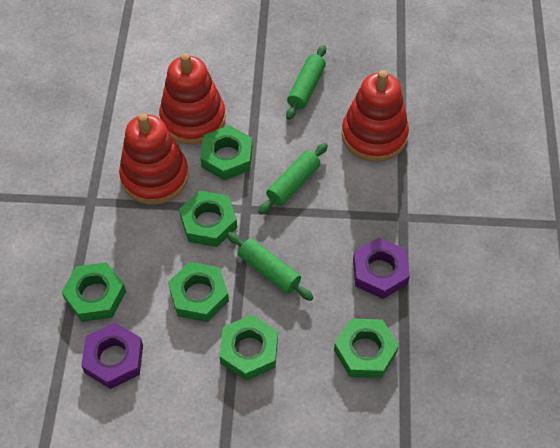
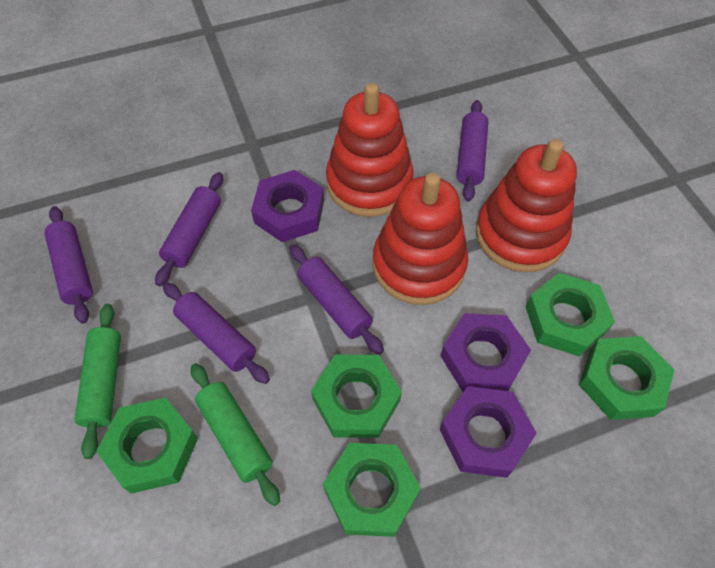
green nut: 6 -> 5
green rolling pin: 3 -> 2
purple nut: 2 -> 3
purple rolling pin: 0 -> 5

